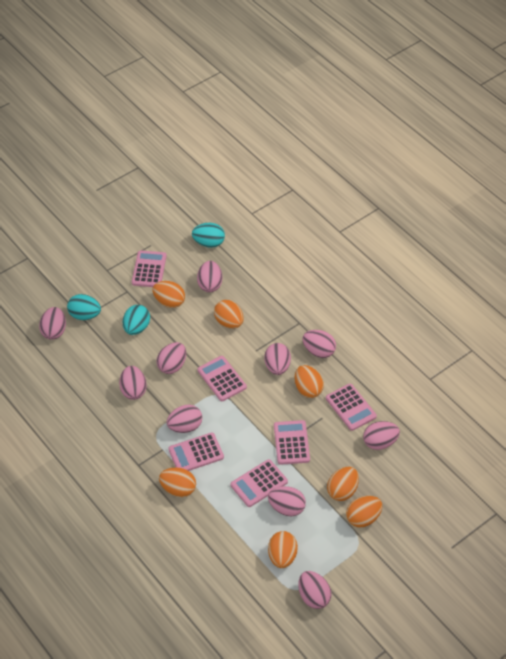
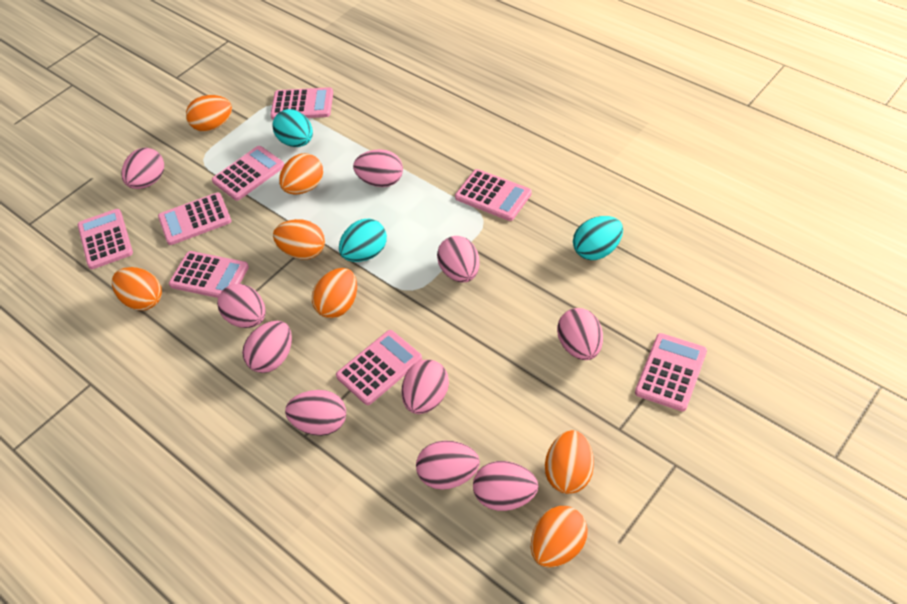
pink calculator: 6 -> 8

